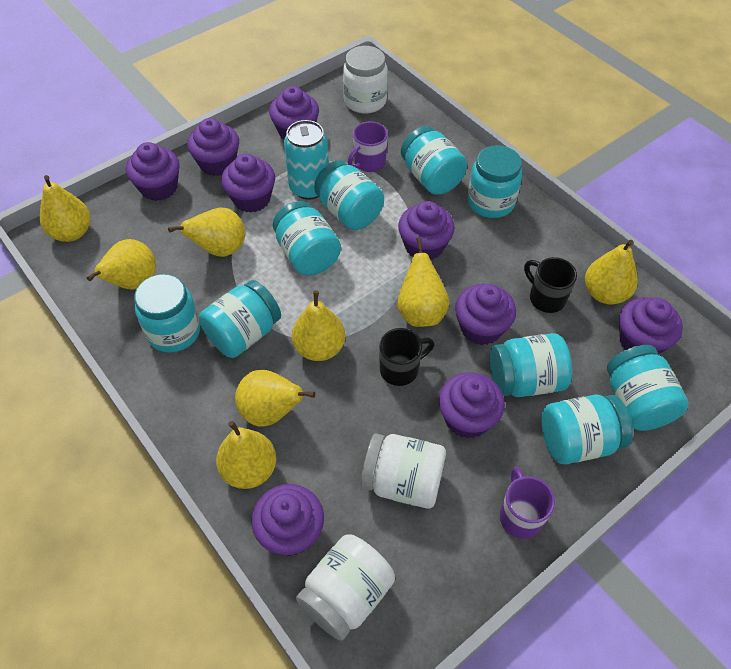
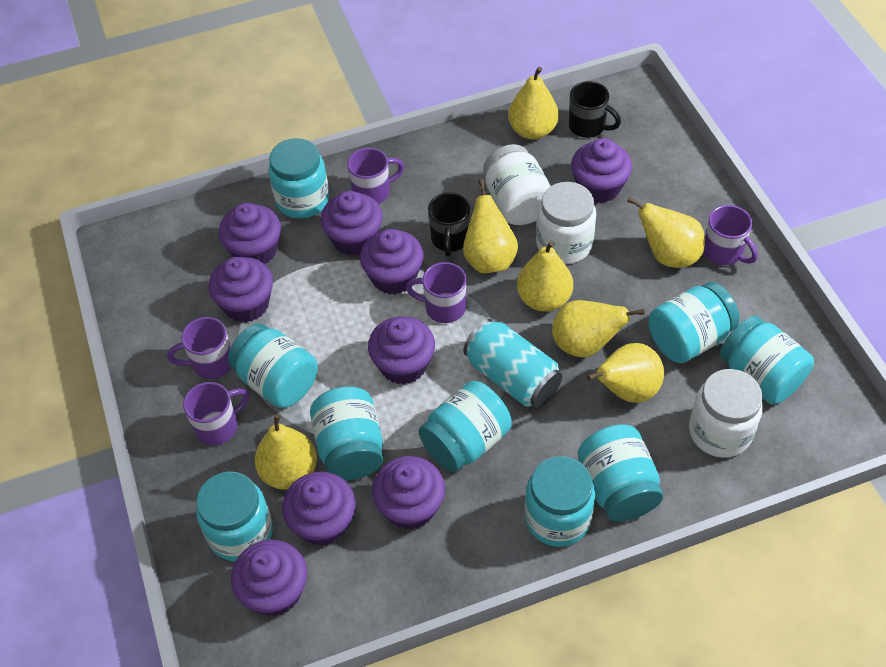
purple mug: 2 -> 5
yellow pear: 8 -> 7

